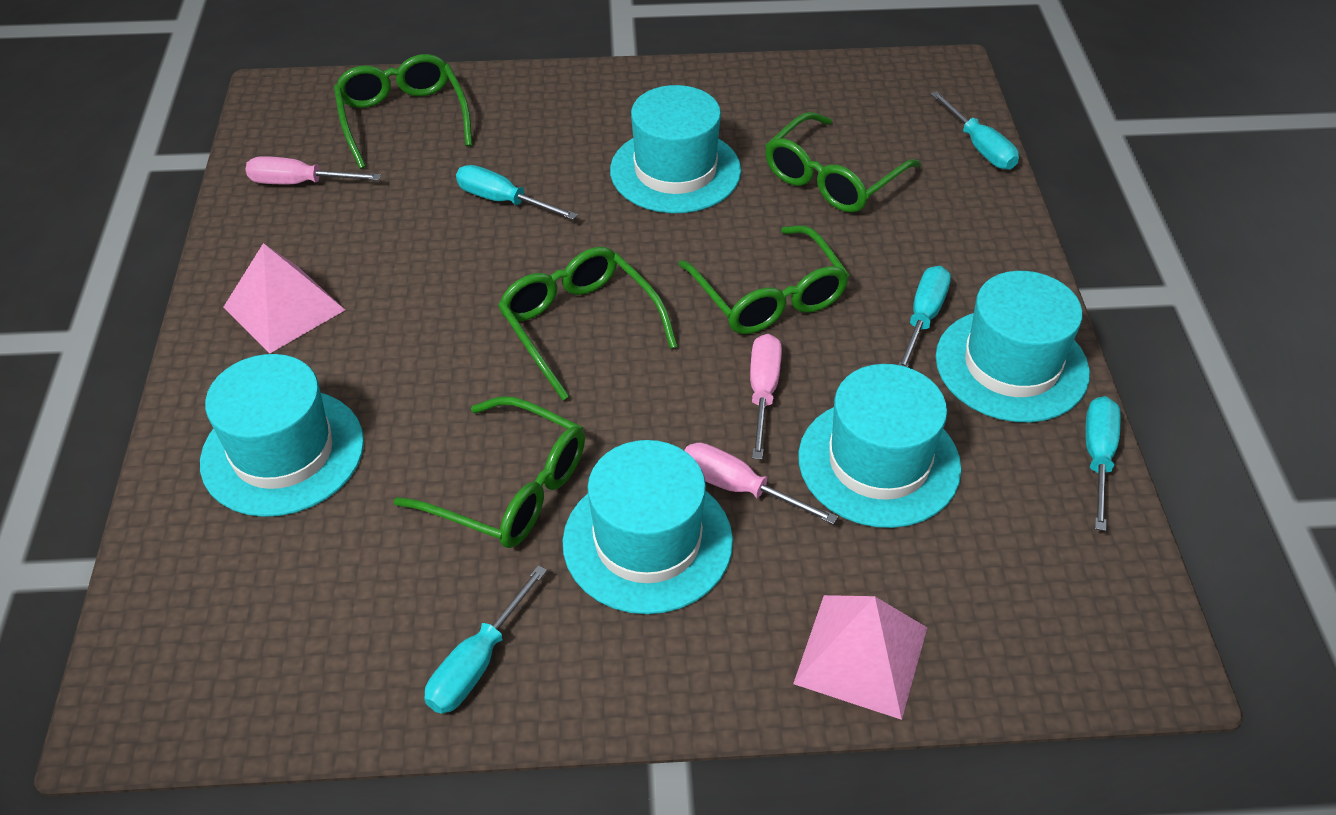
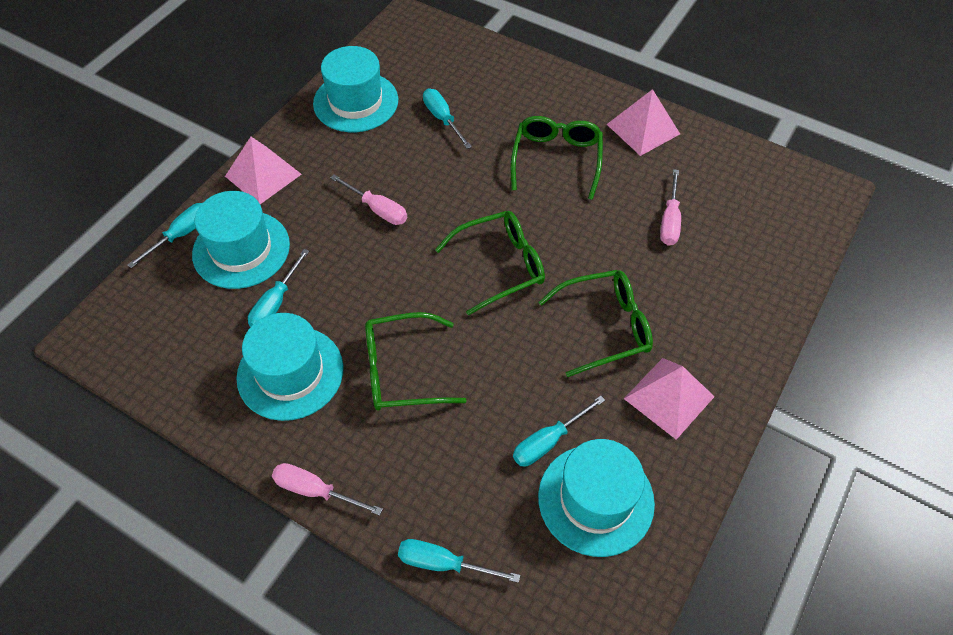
green glasses: 5 -> 4
pink pyramid: 2 -> 3
turquoise hat: 5 -> 4

